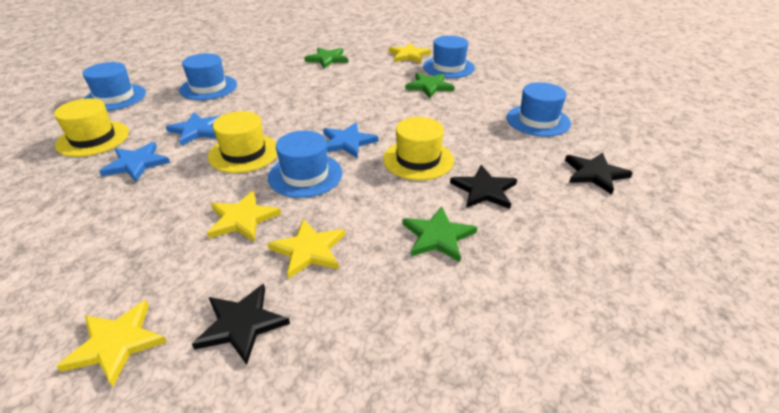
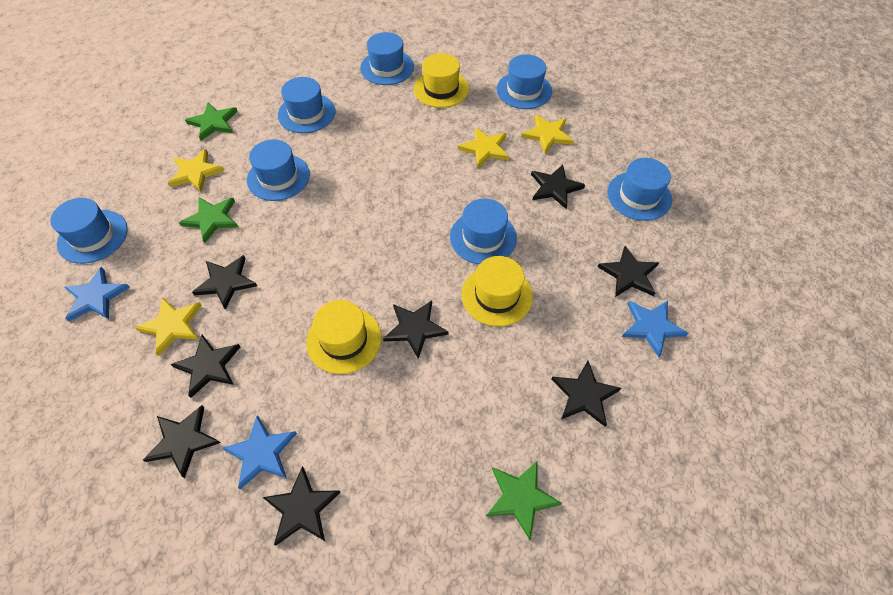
black star: 3 -> 8
blue hat: 5 -> 7

